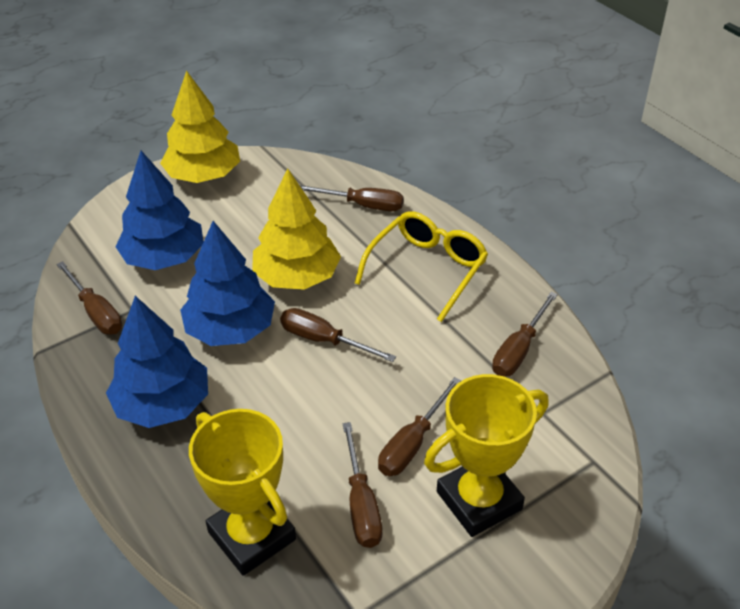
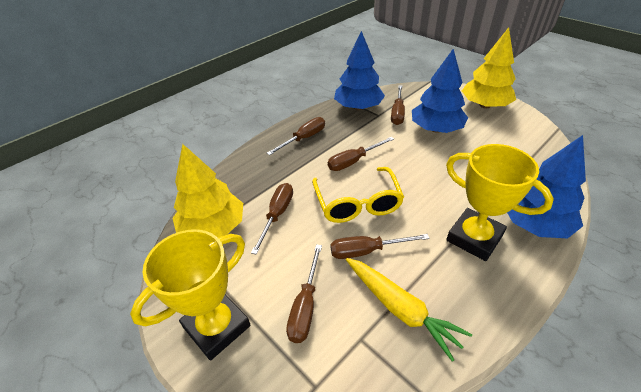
yellow carrot: 0 -> 1

